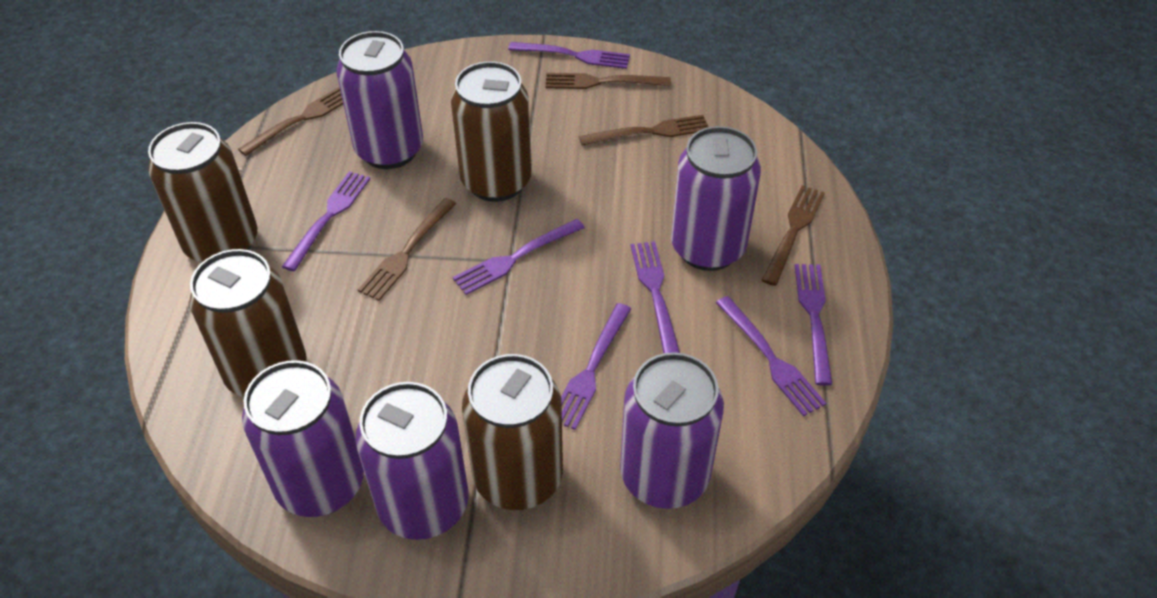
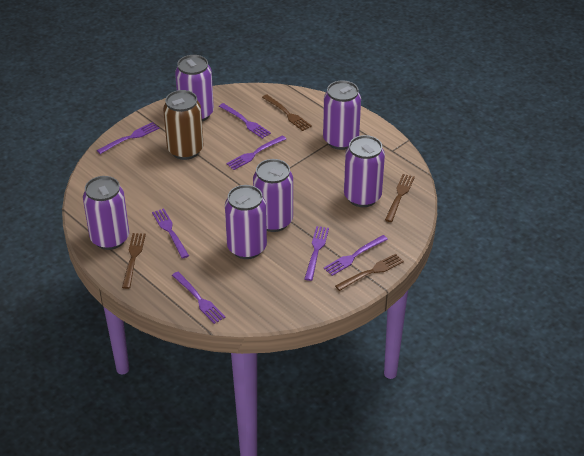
brown can: 4 -> 1
brown fork: 5 -> 4
purple can: 5 -> 6

